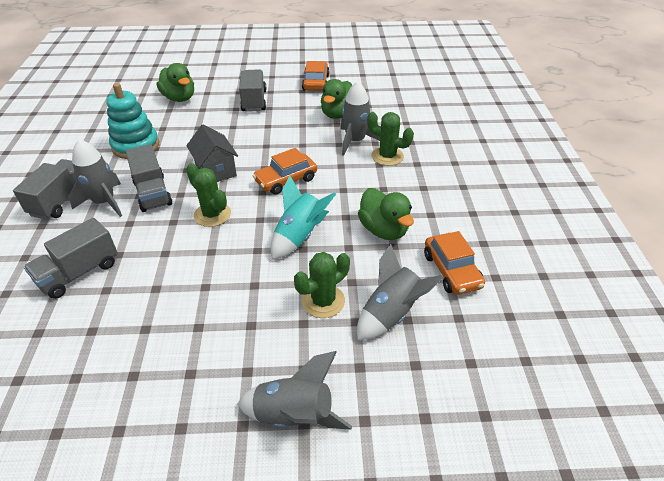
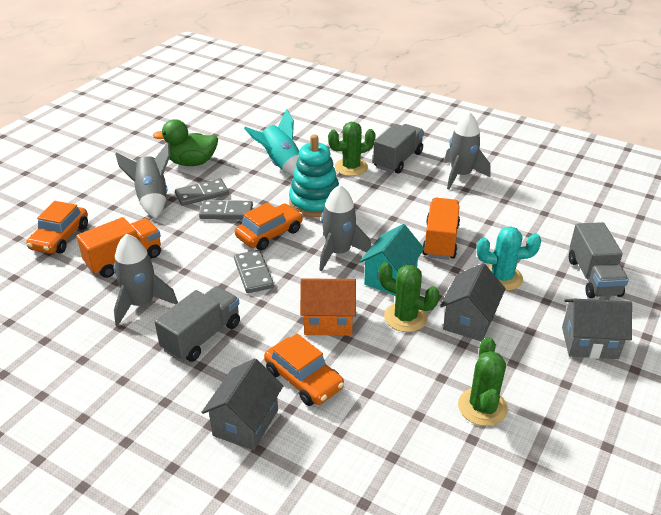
green duck: 3 -> 1
grey domino: 0 -> 3
grey house: 1 -> 3
grey truck: 4 -> 3
orange house: 0 -> 1
orange truck: 0 -> 2
turquoise cactus: 0 -> 1
turquoise house: 0 -> 1

